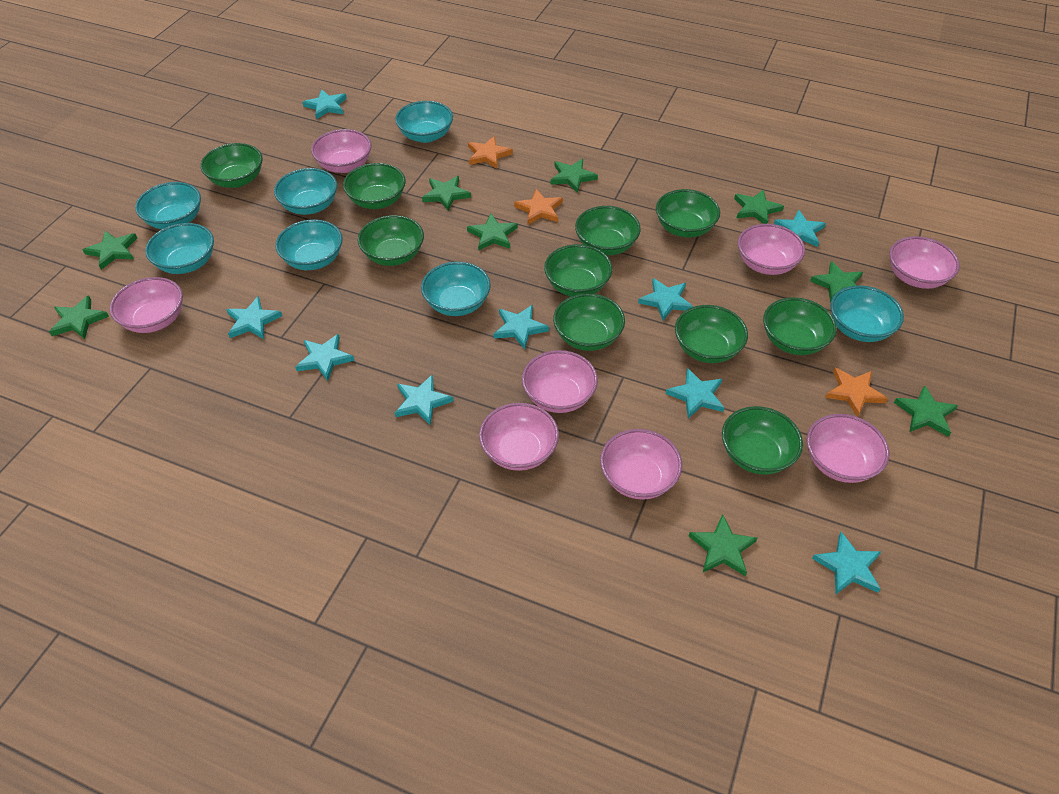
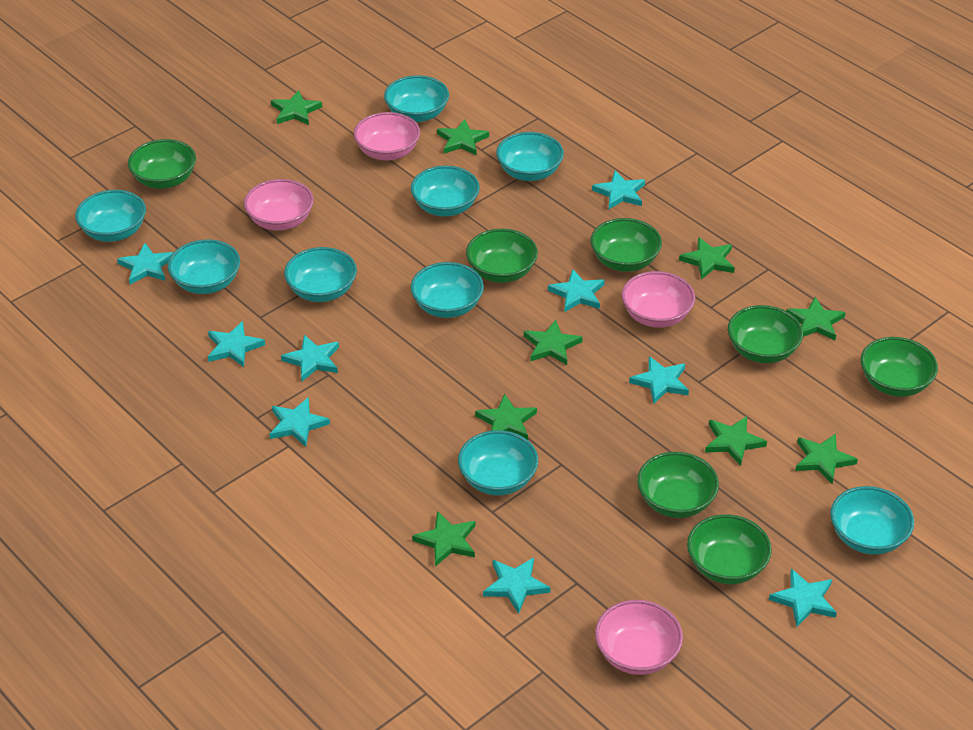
green bowl: 10 -> 7
orange star: 3 -> 0
pink bowl: 8 -> 4
turquoise bowl: 7 -> 9

